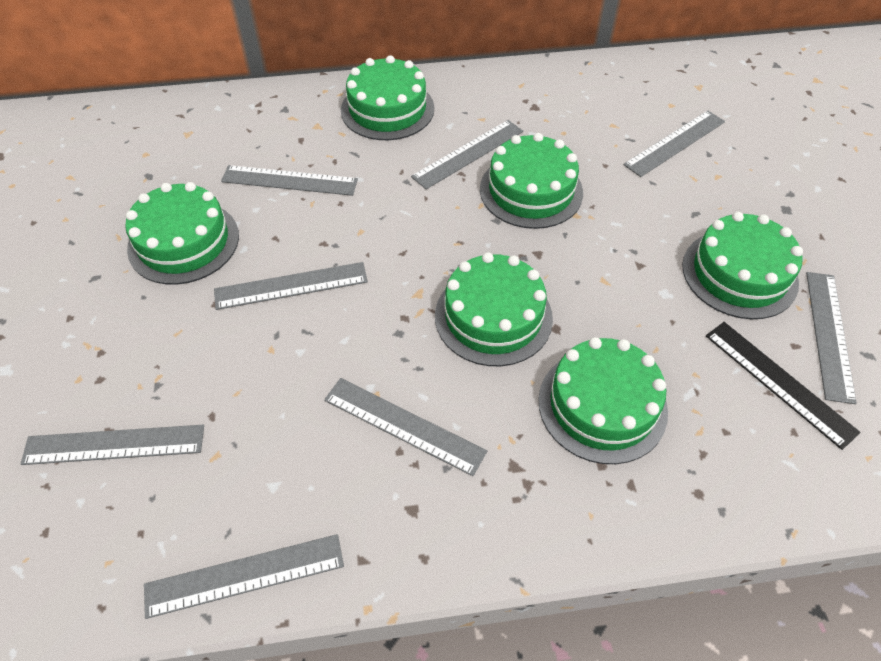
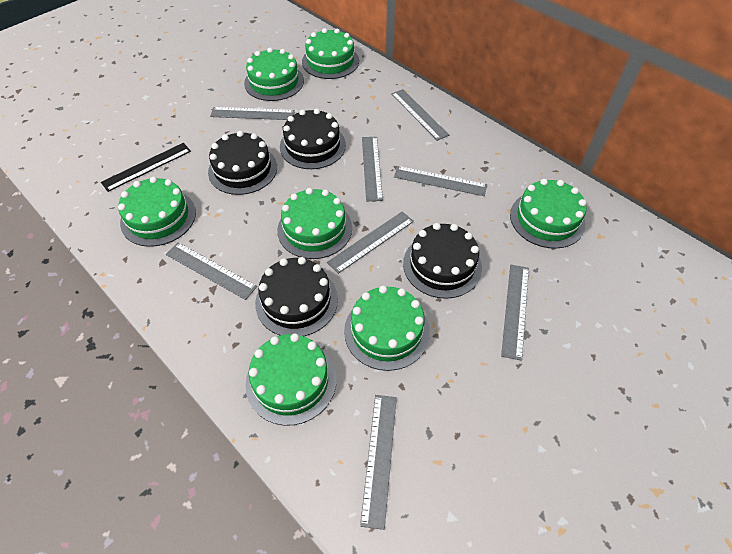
black cake: 0 -> 4
green cake: 6 -> 7

